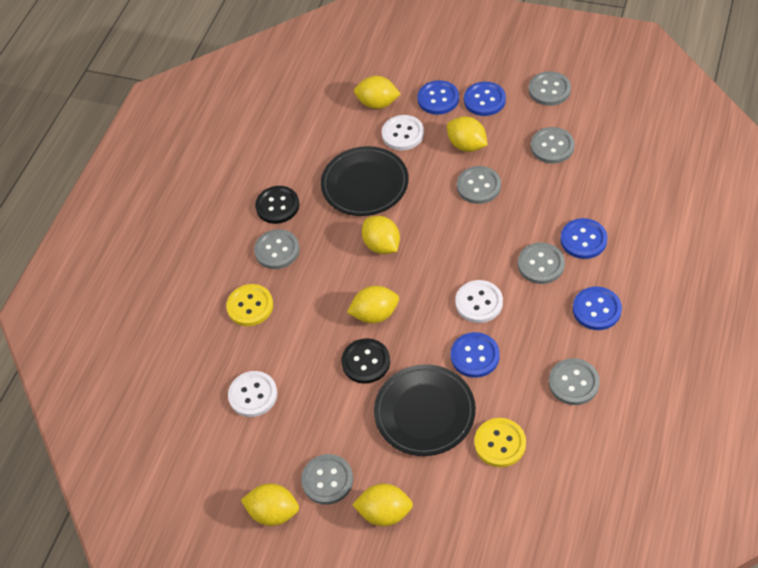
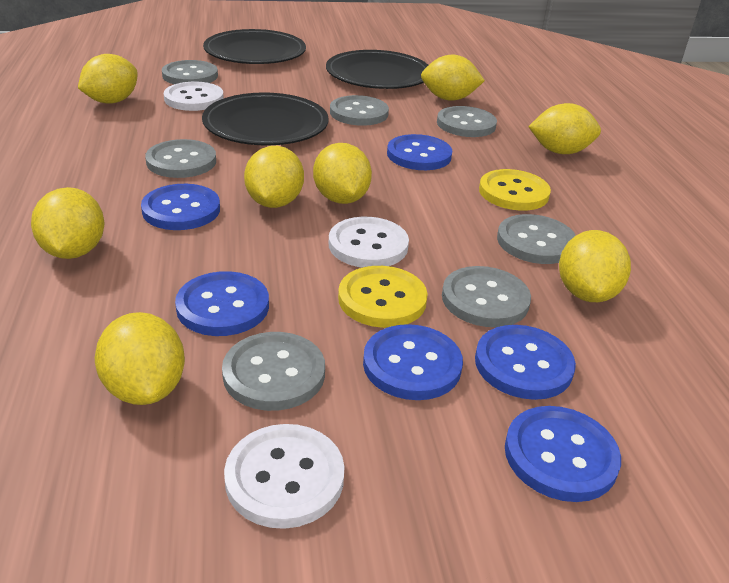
black button: 2 -> 0
black plate: 2 -> 3
blue button: 5 -> 6
yellow lemon: 6 -> 8

